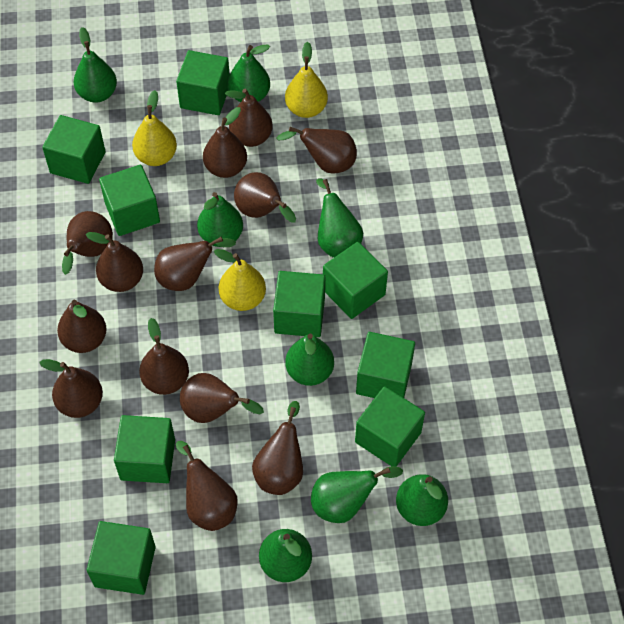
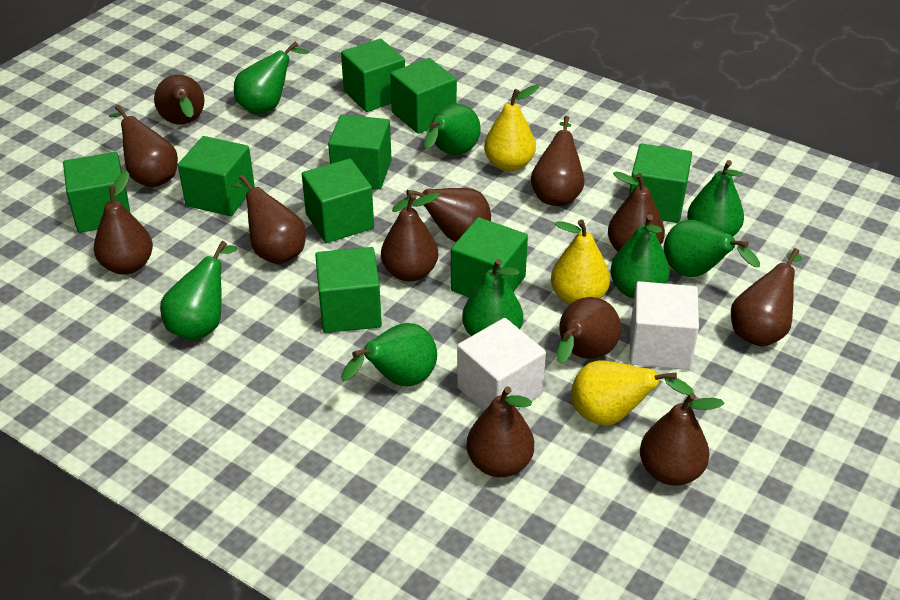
brown pear: 13 -> 12
white cube: 0 -> 2

